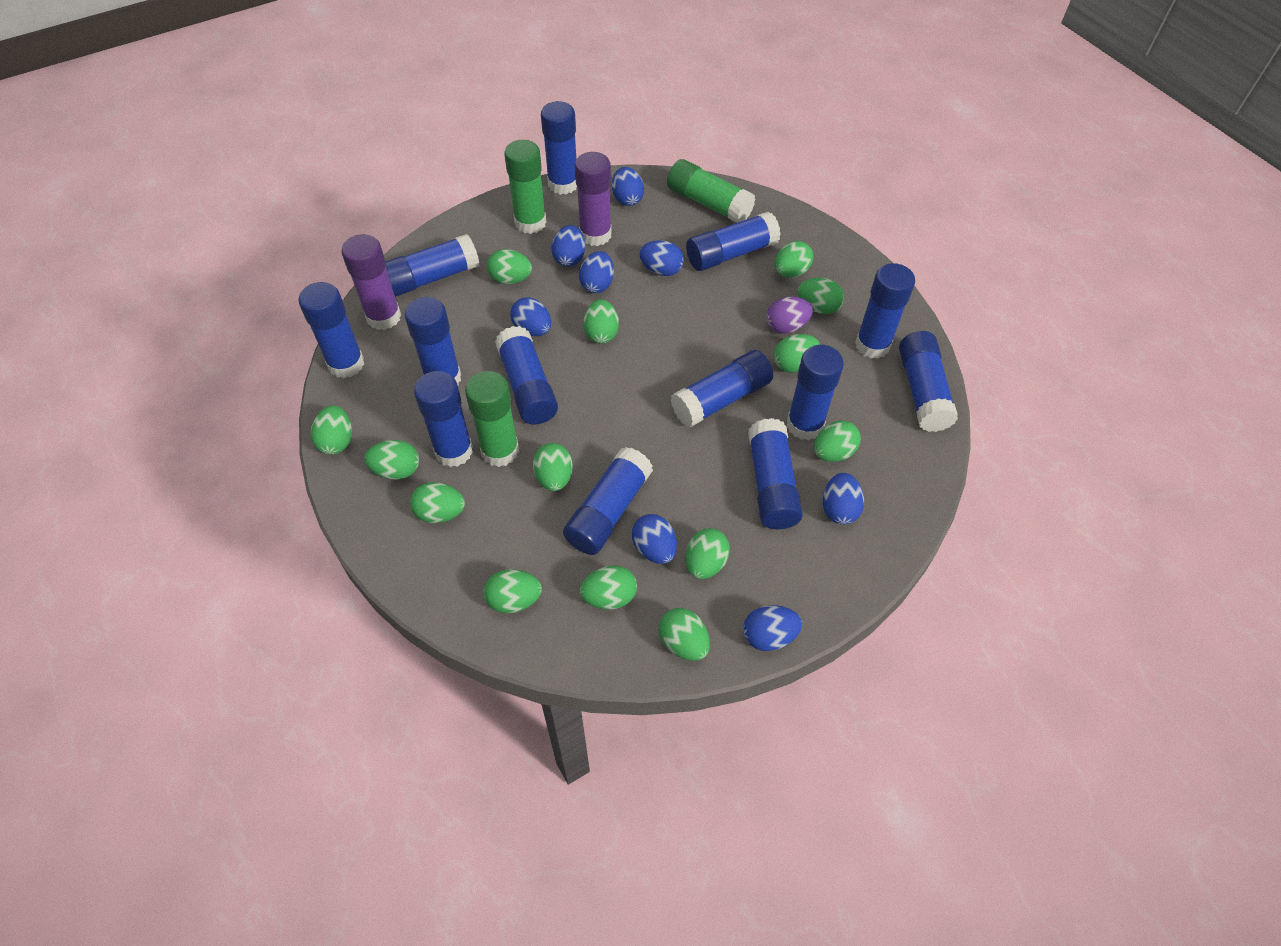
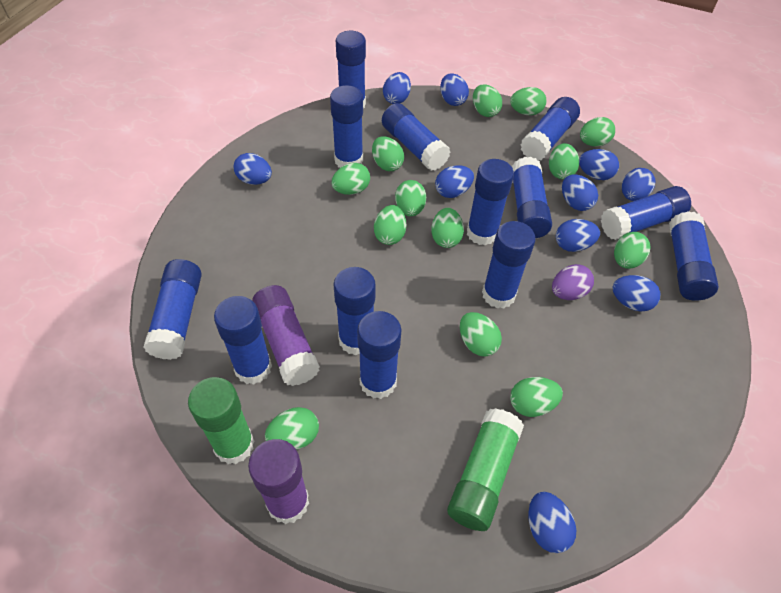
blue egg: 8 -> 10
green egg: 14 -> 13
green glue stick: 3 -> 2

